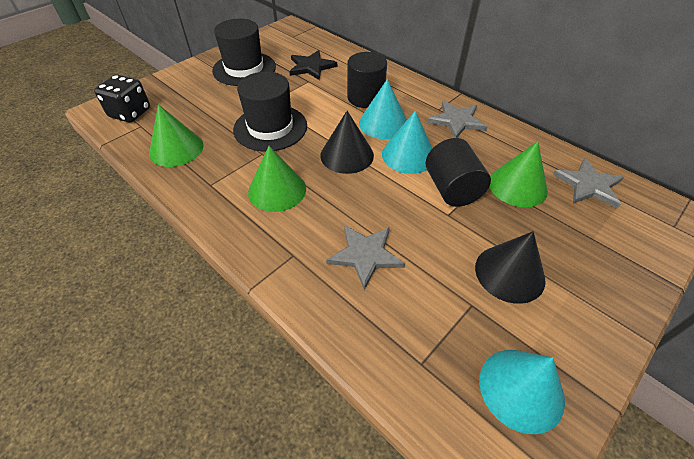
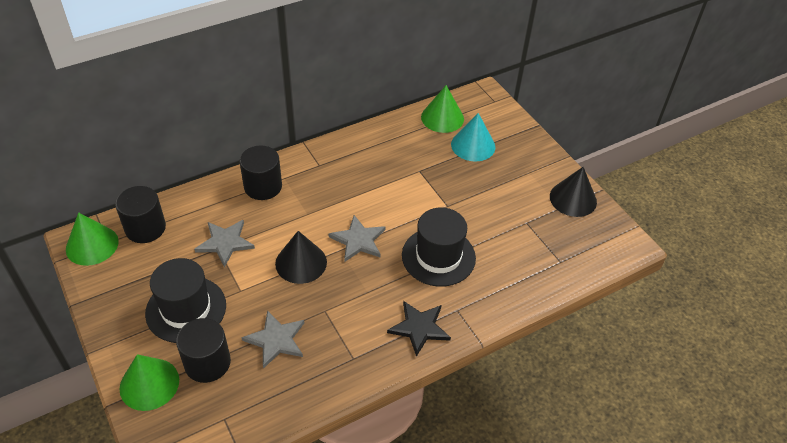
black cylinder: 2 -> 3
black dice: 1 -> 0
turquoise cone: 3 -> 1

